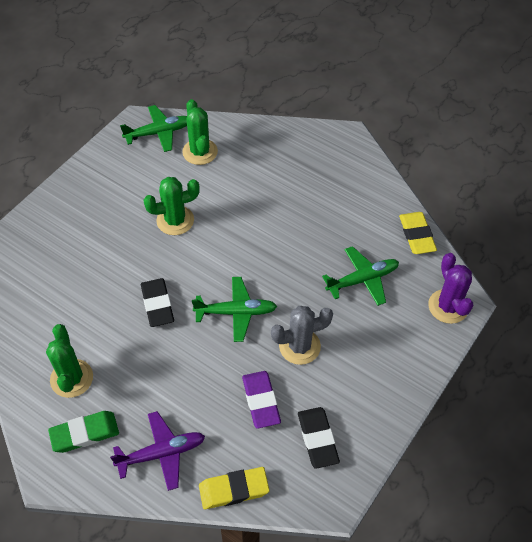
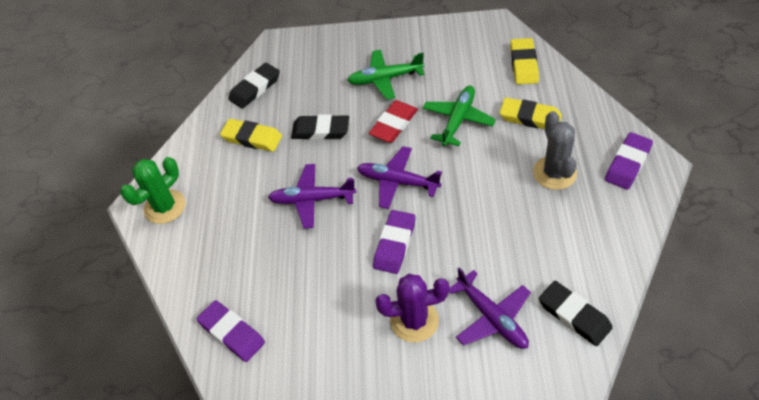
black eraser: 2 -> 3
green cactus: 3 -> 1
green eraser: 1 -> 0
green plane: 3 -> 2
purple eraser: 1 -> 3
purple plane: 1 -> 3
red eraser: 0 -> 1
yellow eraser: 2 -> 3

